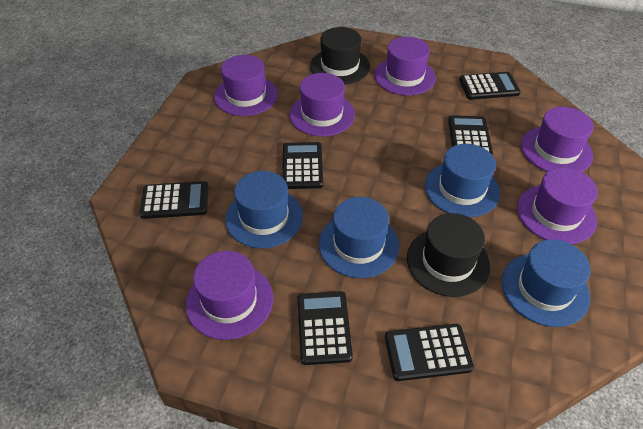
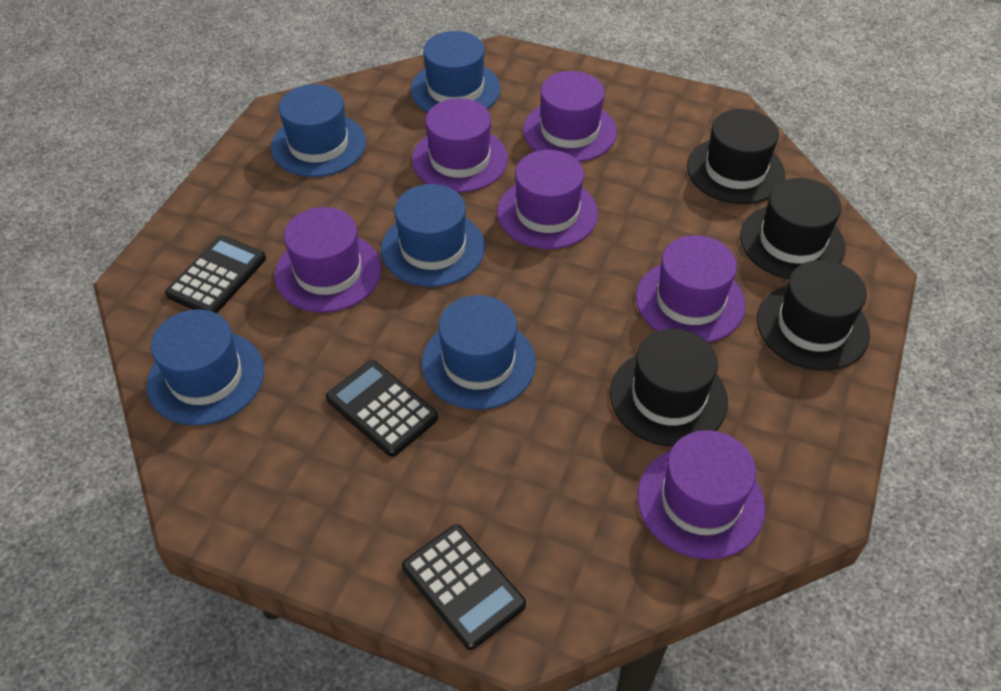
black calculator: 6 -> 3
black hat: 2 -> 4
blue hat: 4 -> 5

